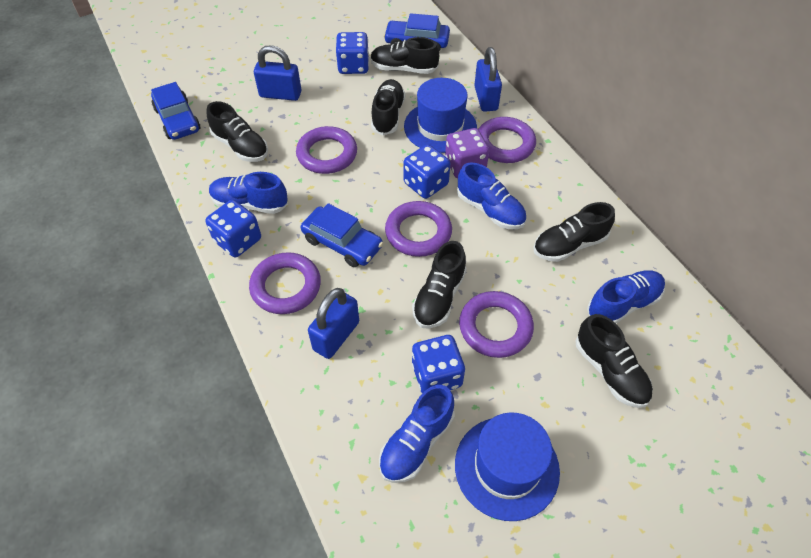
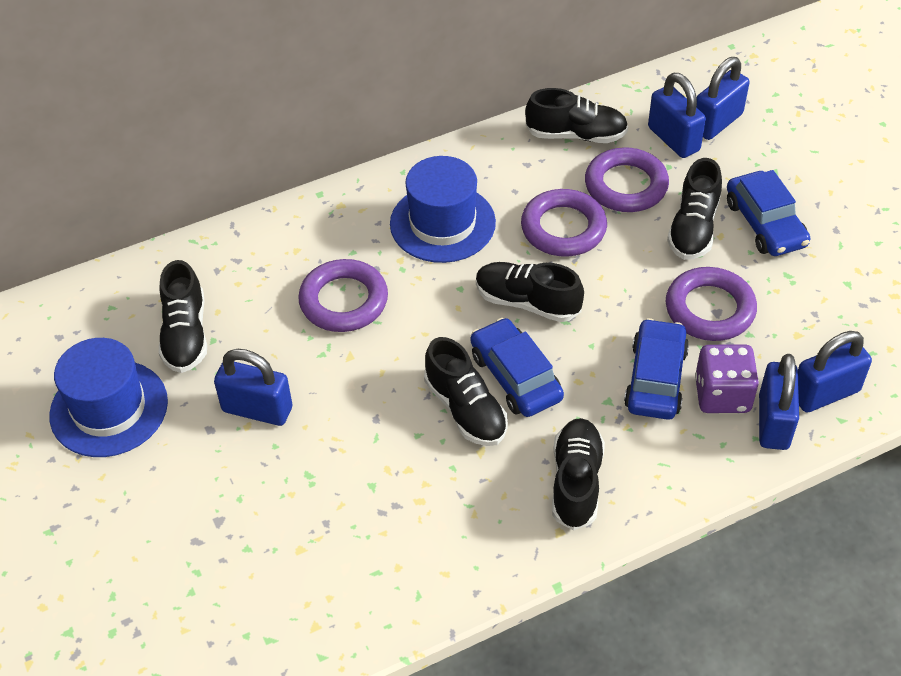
blue dice: 4 -> 0
blue padlock: 3 -> 5
blue shoe: 4 -> 0
purple ring: 5 -> 4

